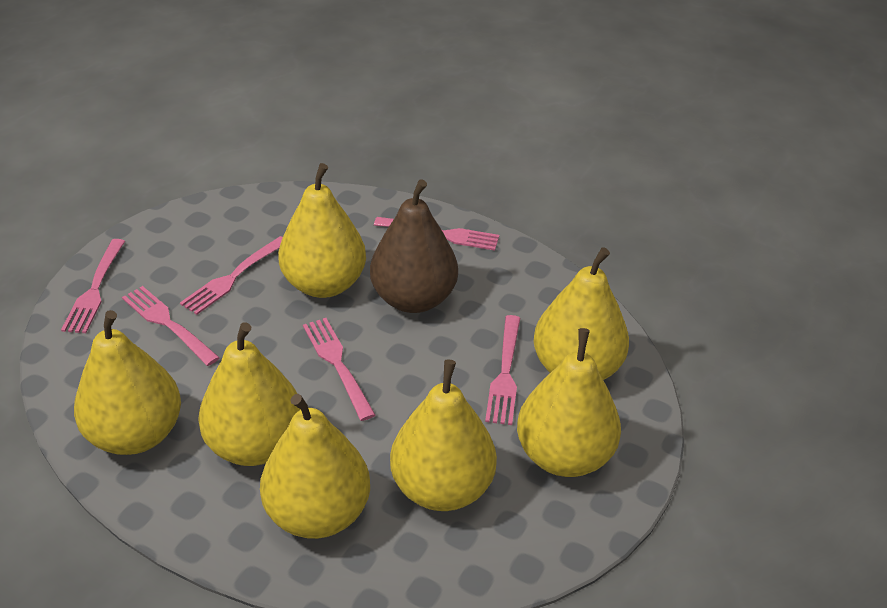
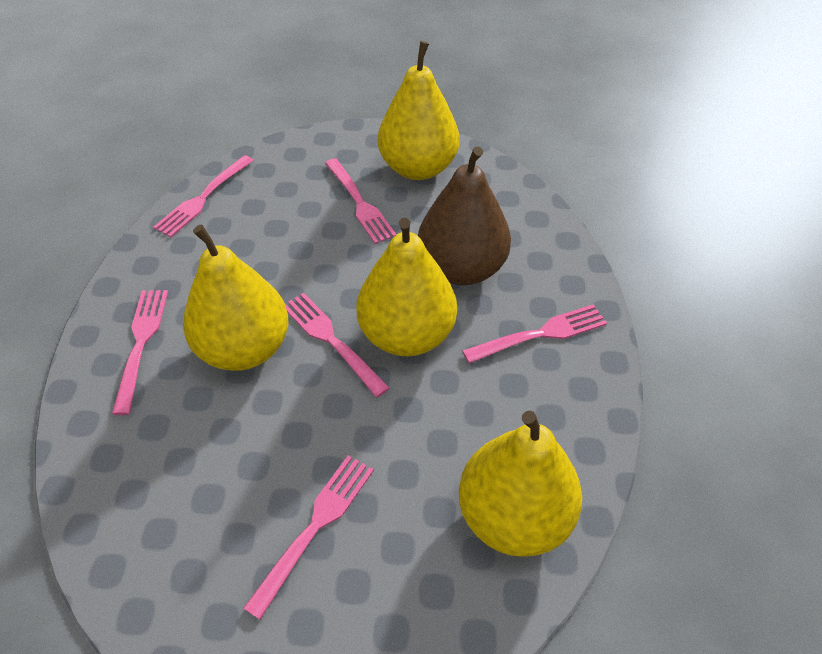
yellow pear: 7 -> 4

